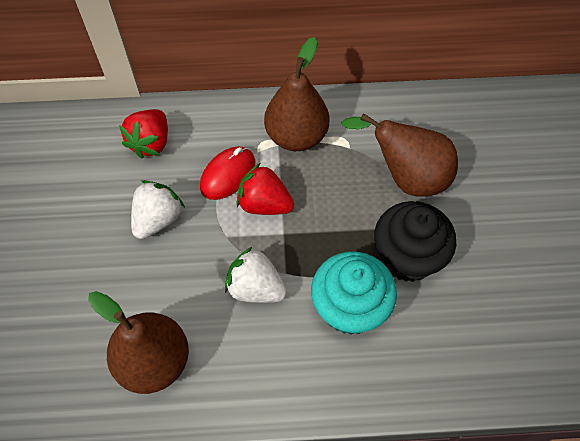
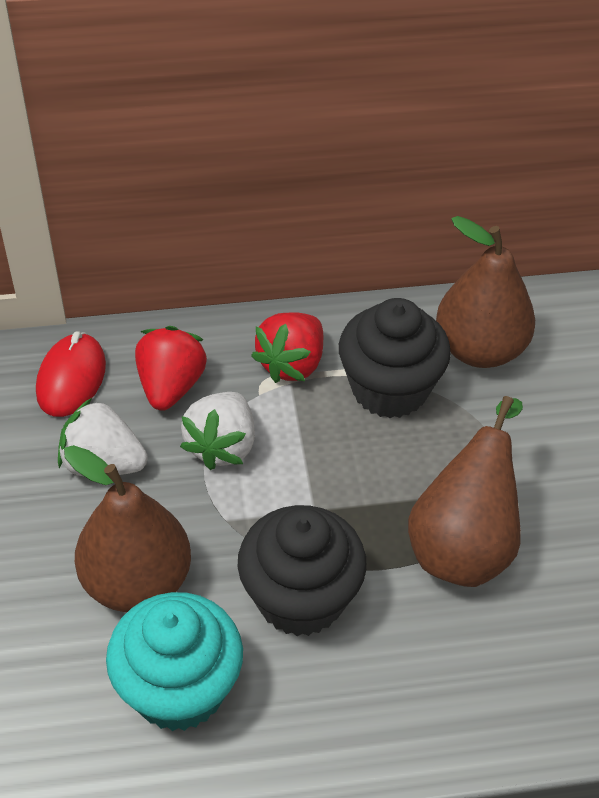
black cupcake: 1 -> 2

